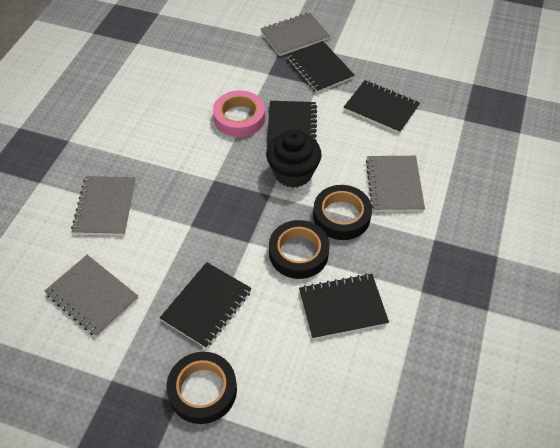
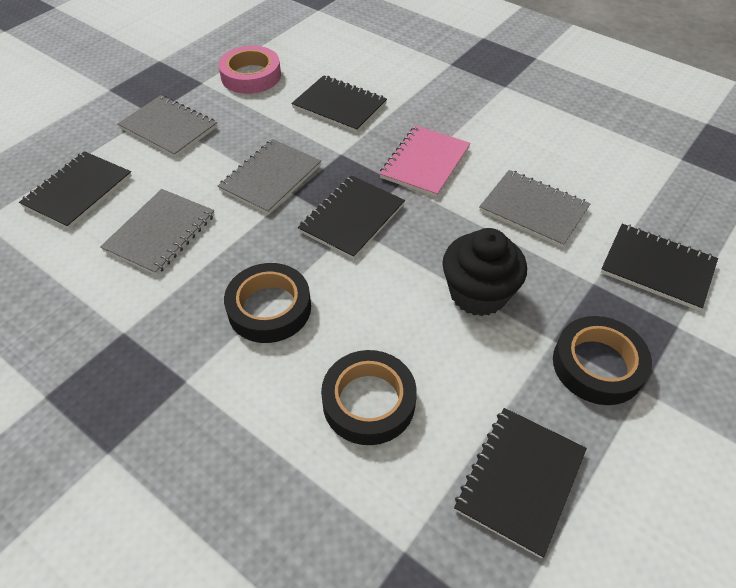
pink notebook: 0 -> 1

